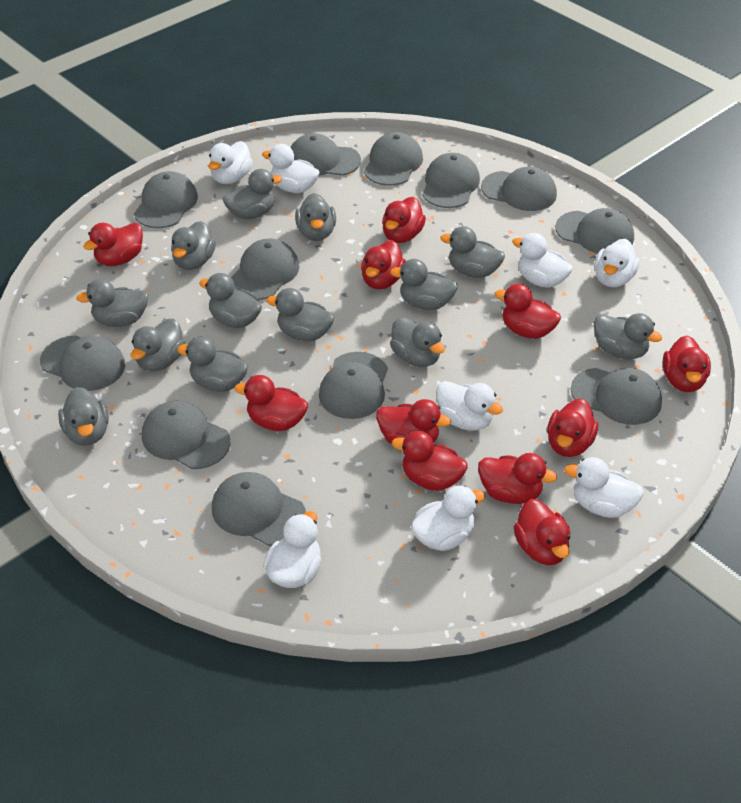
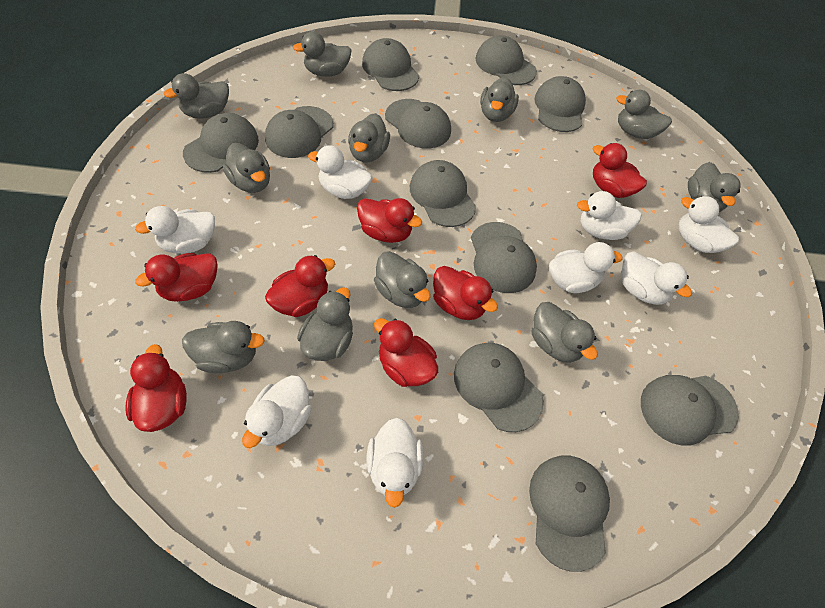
grey cap: 12 -> 11
grey duck: 13 -> 11
red duck: 11 -> 7

